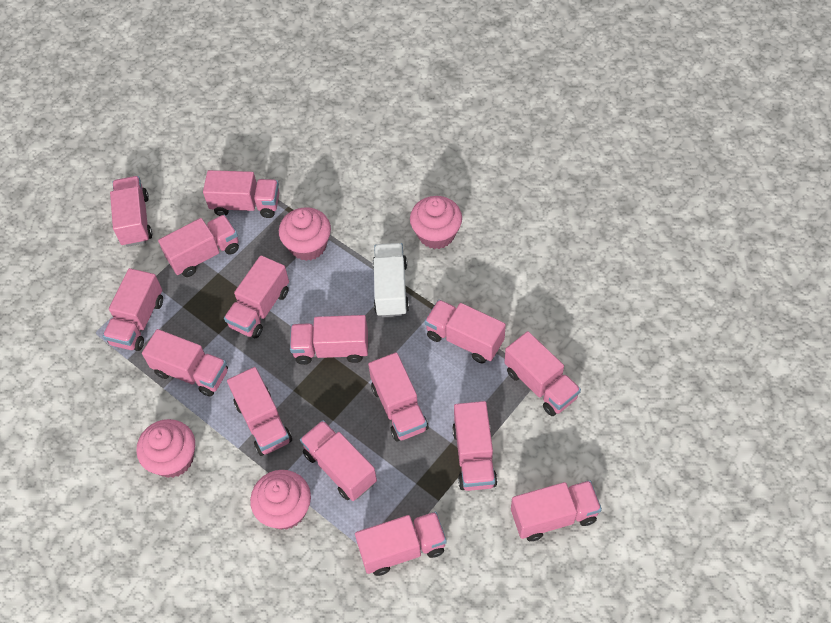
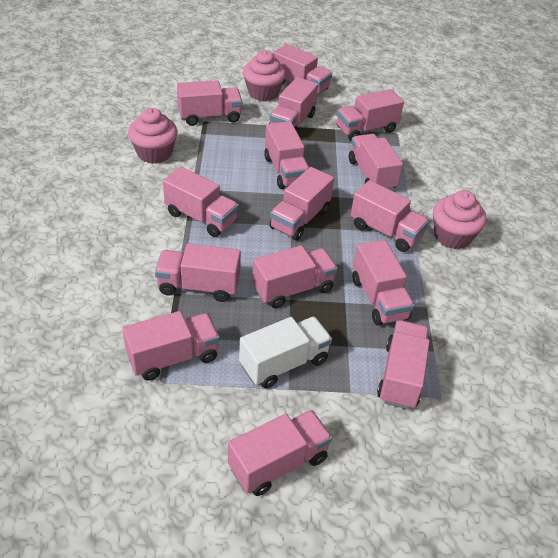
pink cupcake: 4 -> 3

